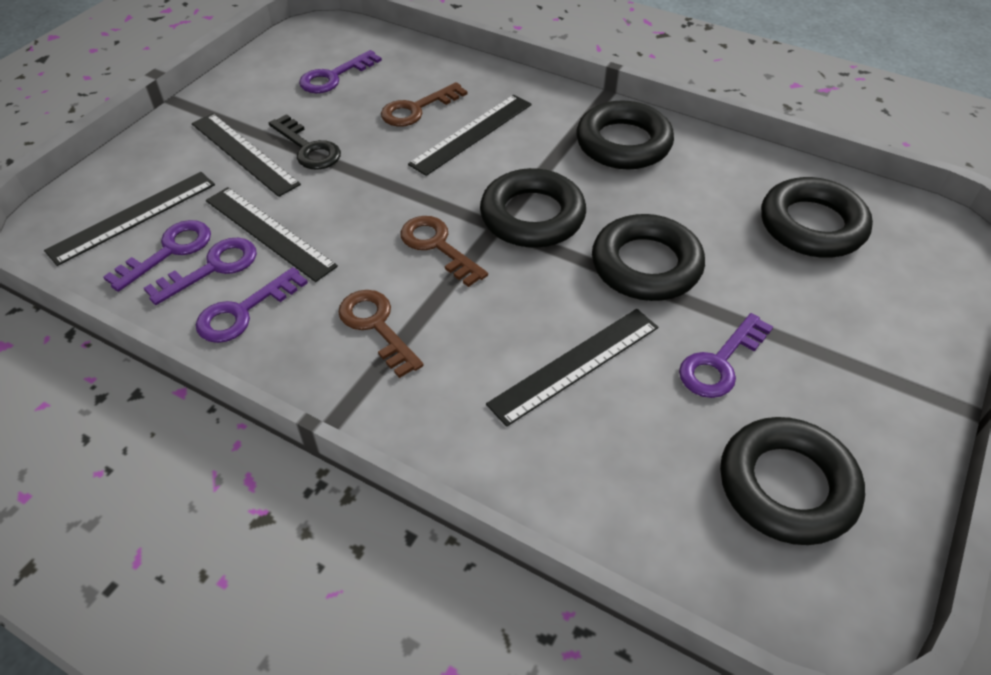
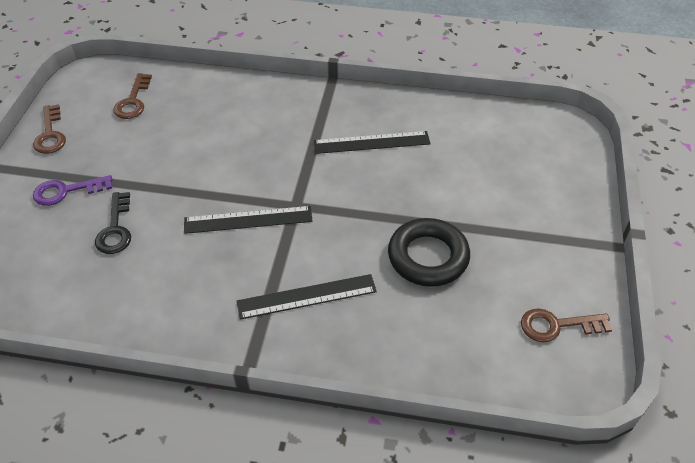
black ring: 5 -> 1
black ruler: 5 -> 3
purple key: 5 -> 1

